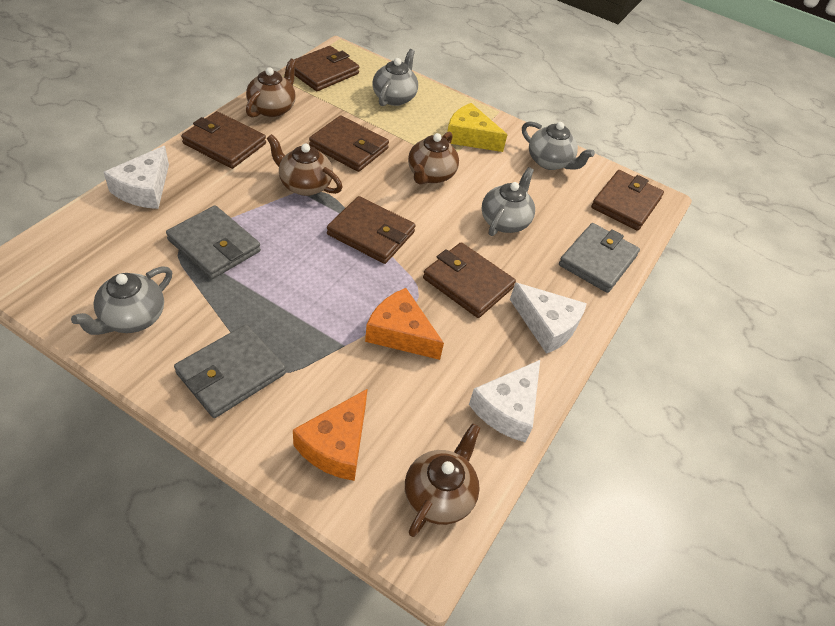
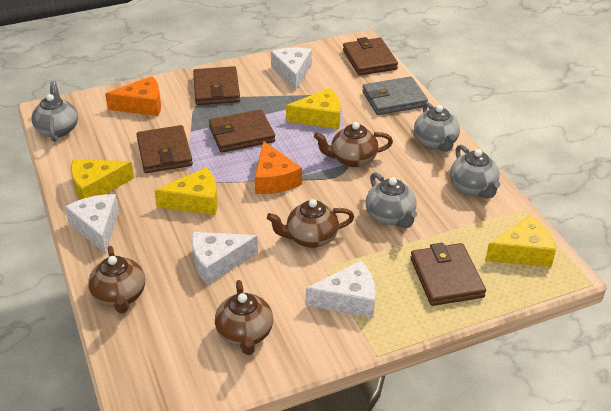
brown wallet: 6 -> 5
grey wallet: 3 -> 1
white cheese: 3 -> 4
yellow cheese: 1 -> 4

